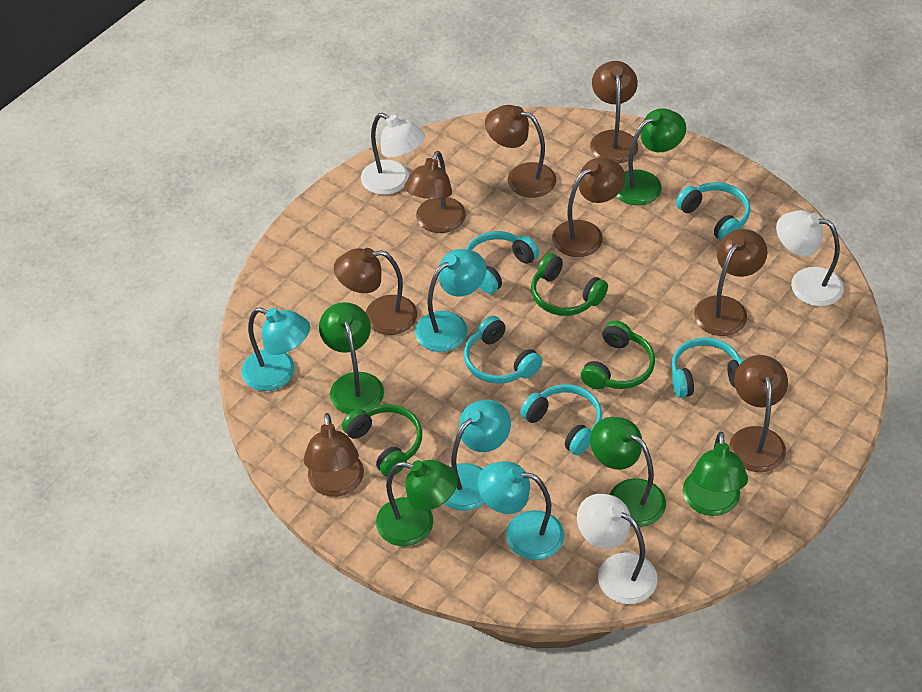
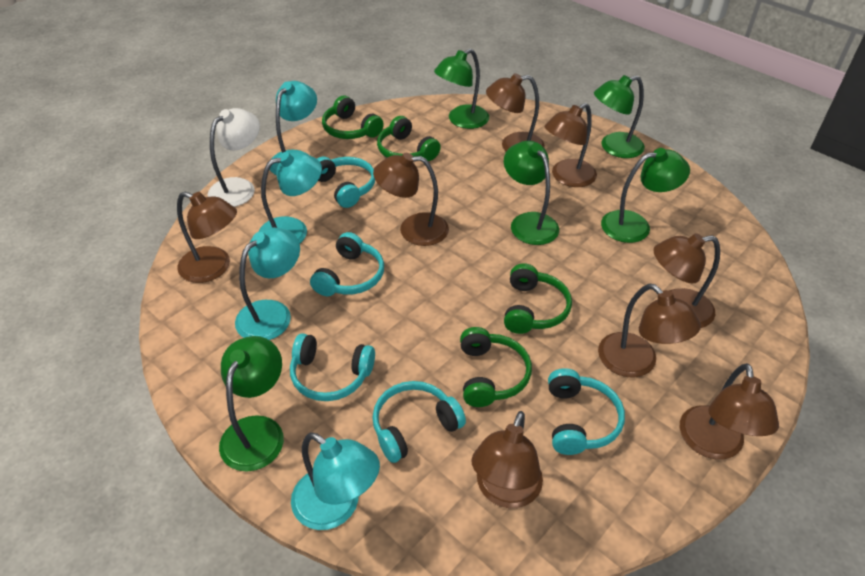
green headphones: 3 -> 4
white lamp: 3 -> 1

